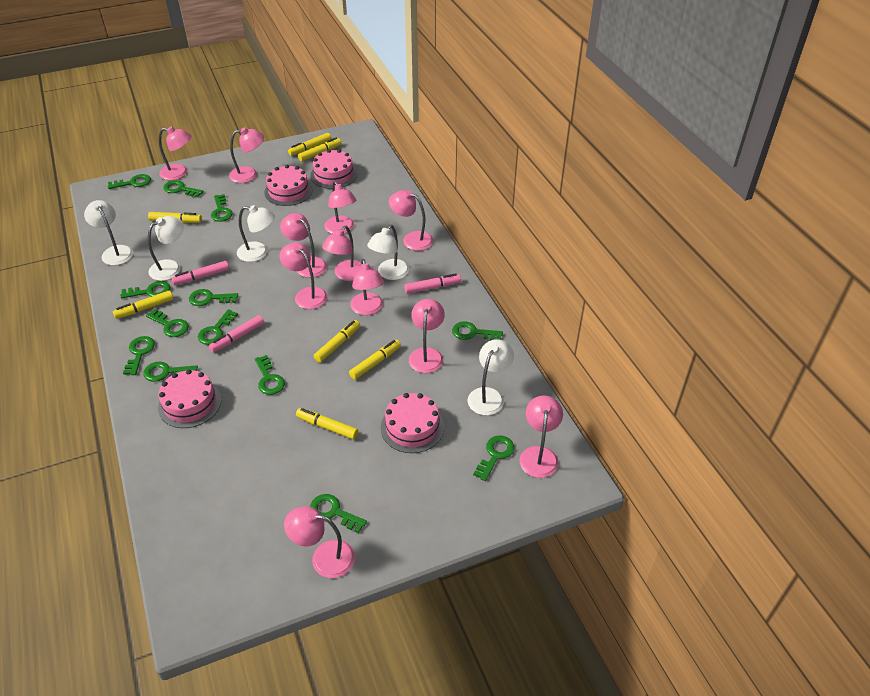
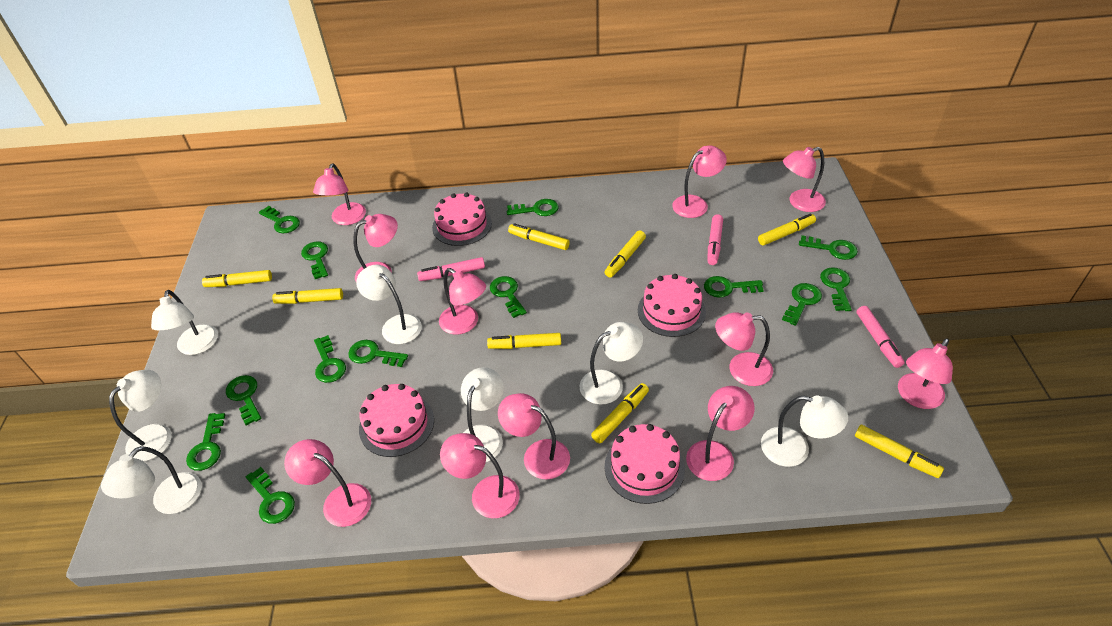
white lamp: 5 -> 7
yellow marker: 7 -> 8

